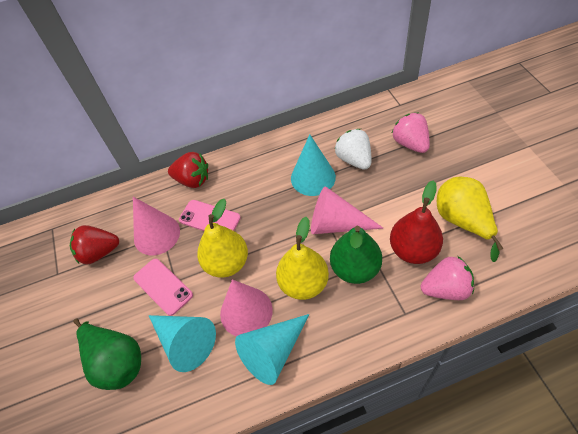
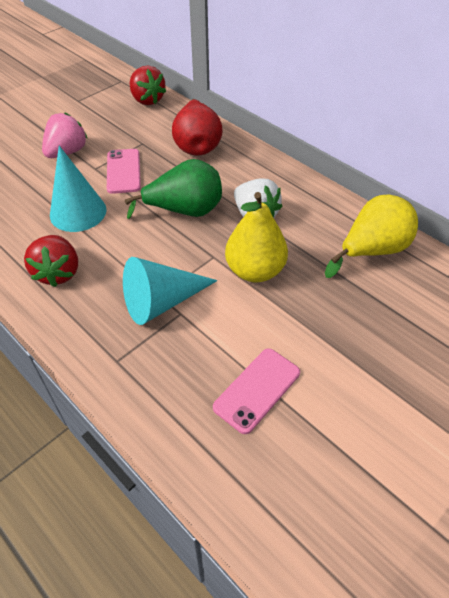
green pear: 2 -> 1
pink cone: 3 -> 0
pink strawberry: 2 -> 1
turquoise cone: 3 -> 2
yellow pear: 3 -> 2

